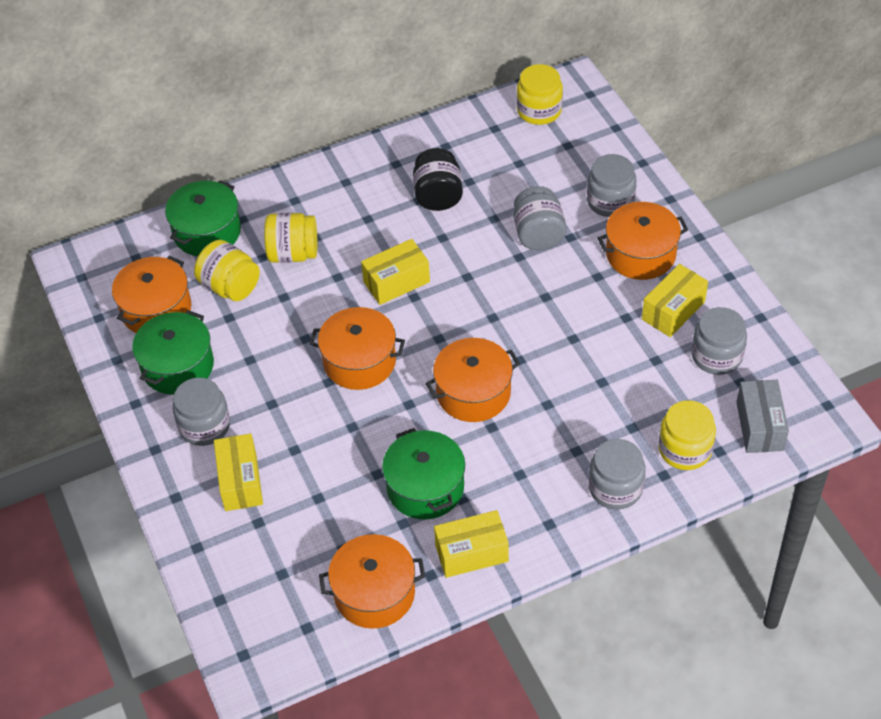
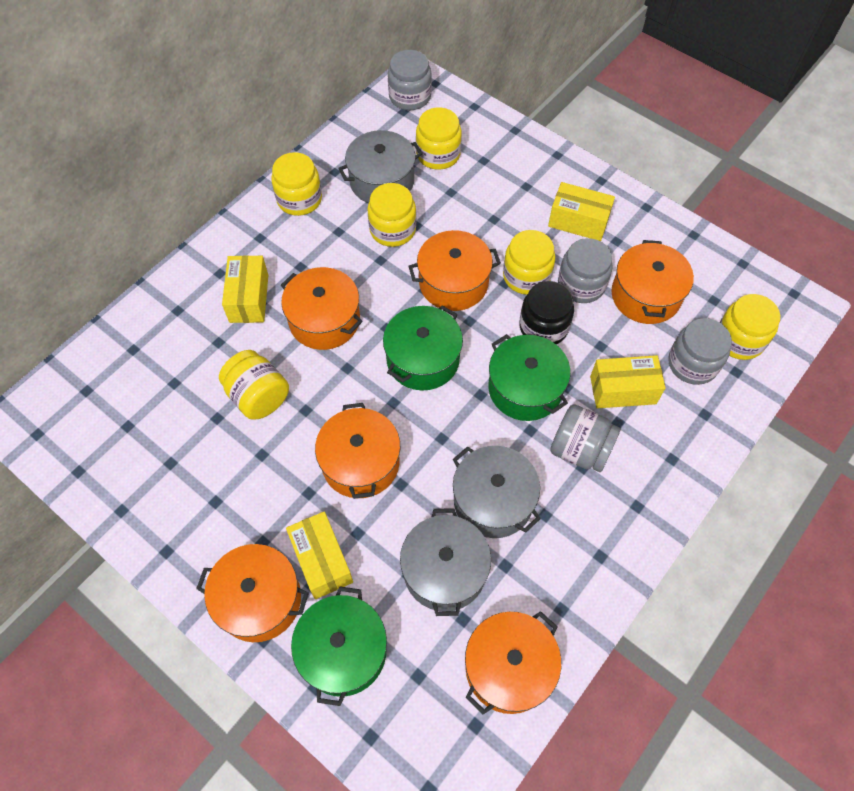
grey box: 1 -> 0
grey jar: 5 -> 4
grey pot: 0 -> 3
orange pot: 5 -> 6
yellow jar: 4 -> 6

